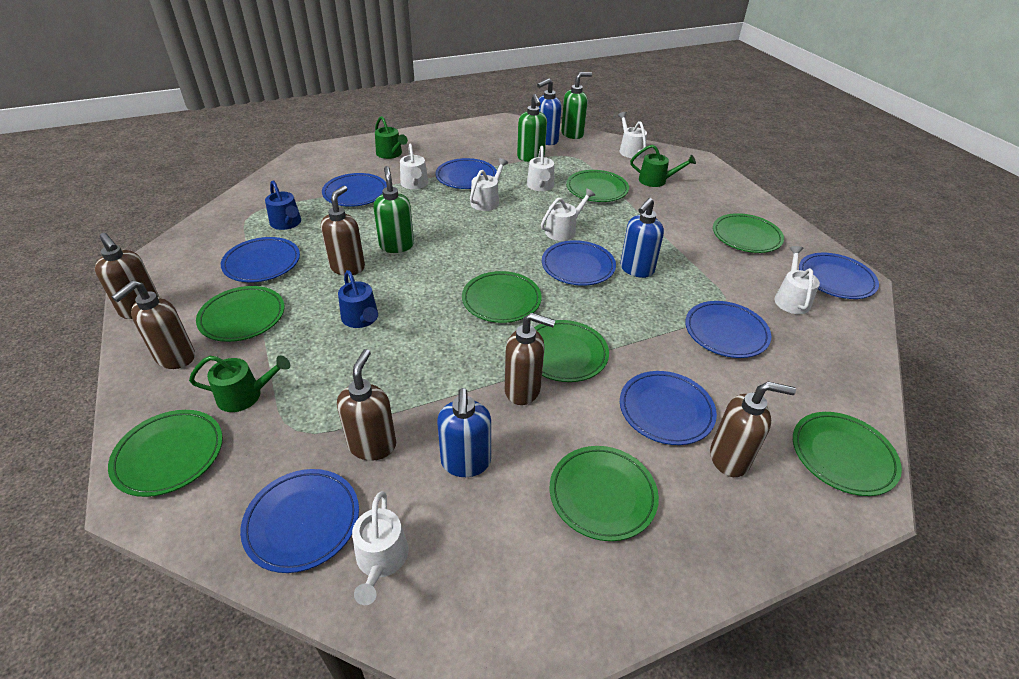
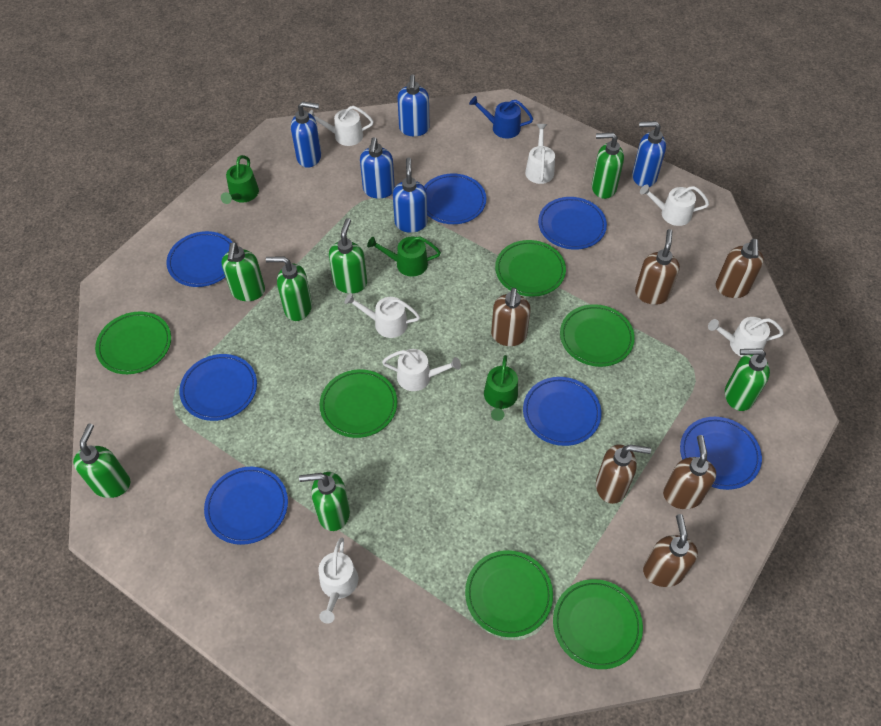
blue plate: 8 -> 7
blue soap dispenser: 3 -> 5
blue watering can: 2 -> 1
green plate: 8 -> 6
green soap dispenser: 3 -> 7

